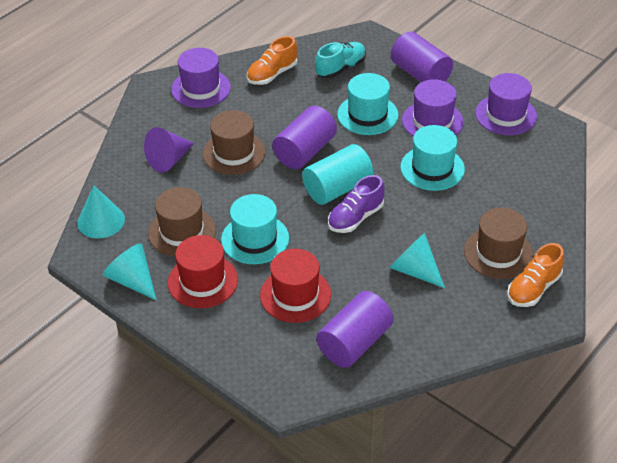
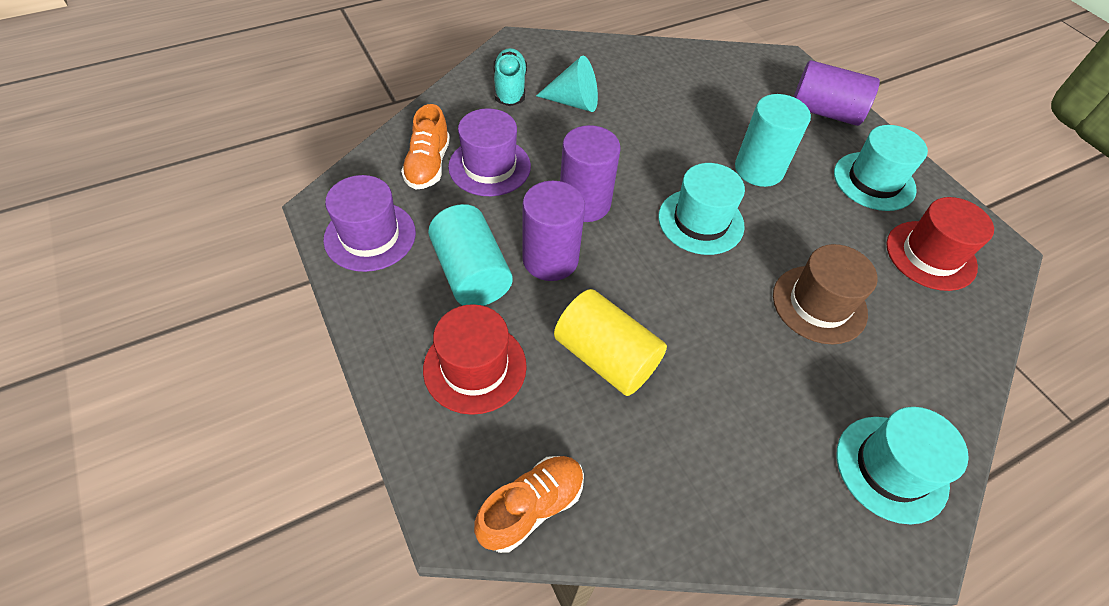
brown hat: 3 -> 1
purple cone: 1 -> 0
purple hat: 3 -> 2
purple shoe: 1 -> 0
turquoise cone: 3 -> 1
turquoise cylinder: 1 -> 2
yellow cylinder: 0 -> 1

